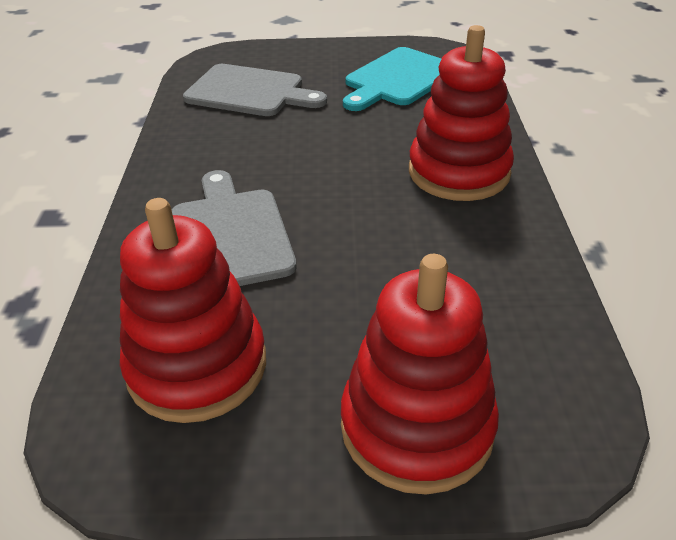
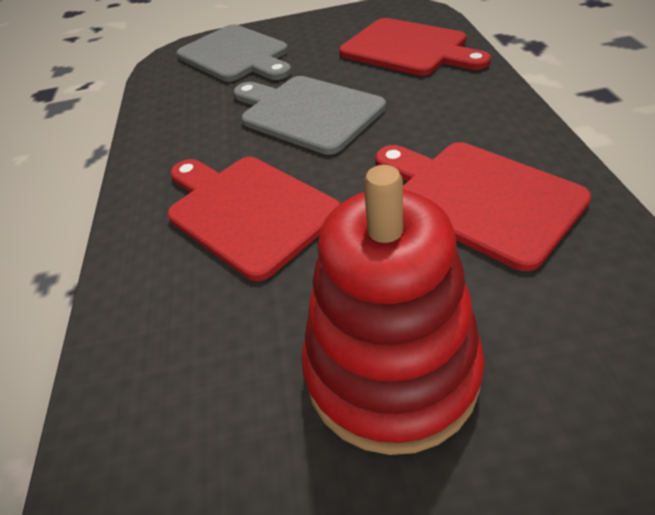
red cutting board: 0 -> 3
red stacking toy: 3 -> 1
turquoise cutting board: 1 -> 0

